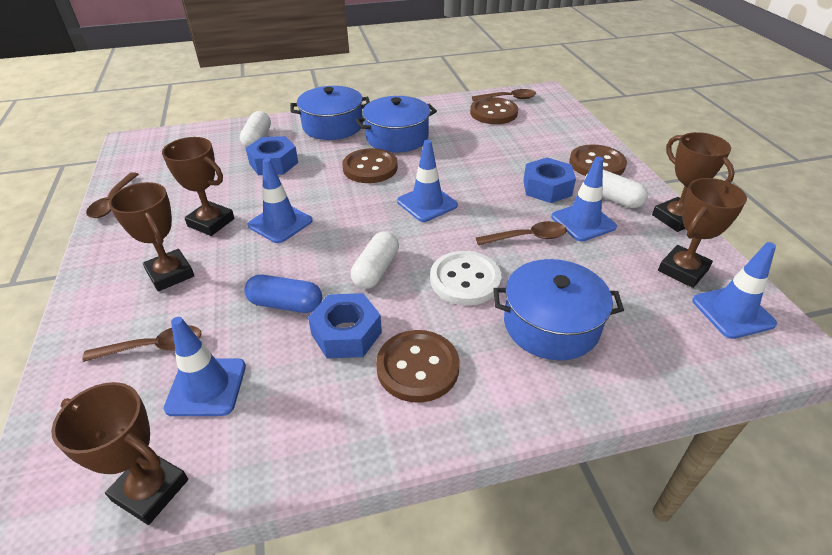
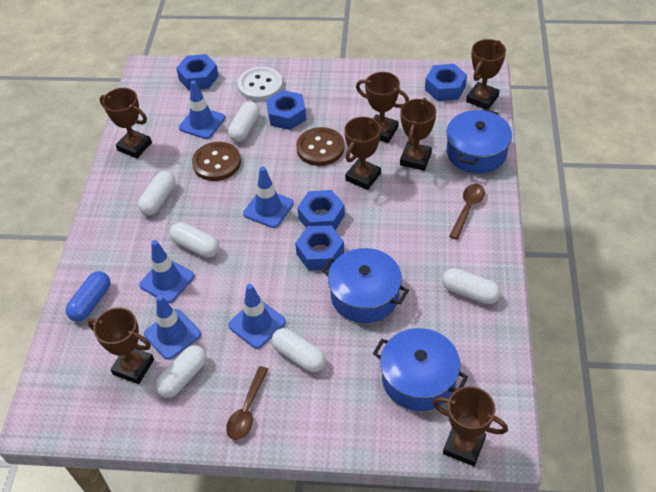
blue nut: 3 -> 5
brown button: 4 -> 2
brown spoon: 4 -> 2
brown trophy: 5 -> 7
white capsule: 3 -> 6

